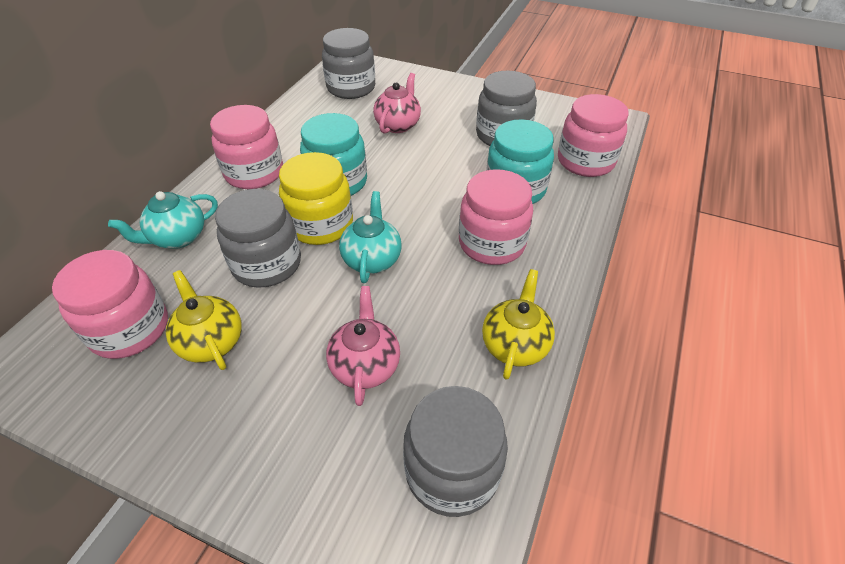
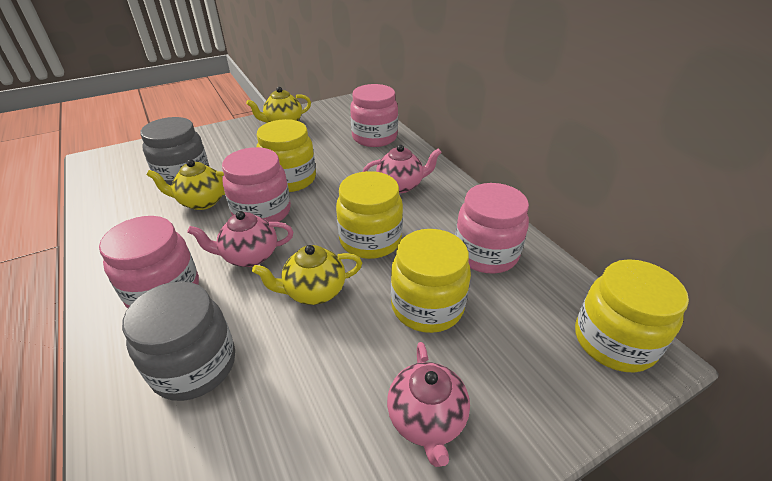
grey jar: 4 -> 2
pink teapot: 2 -> 3
turquoise jar: 2 -> 0
turquoise teapot: 2 -> 0
yellow jar: 1 -> 4
yellow teapot: 2 -> 3

